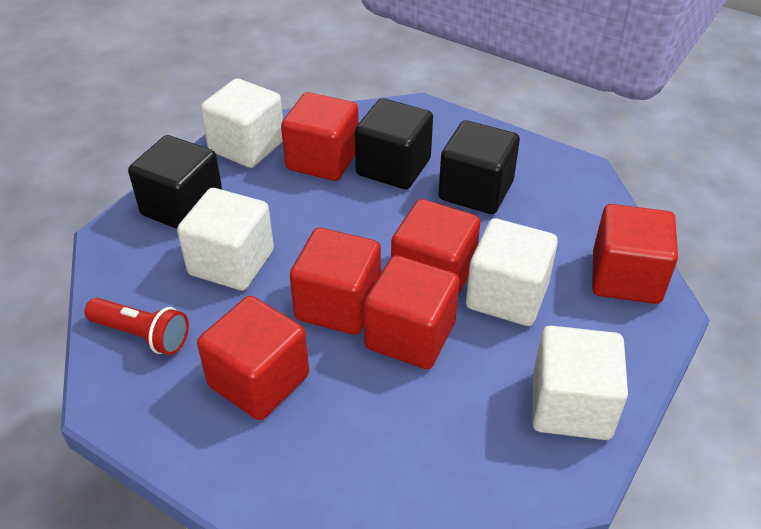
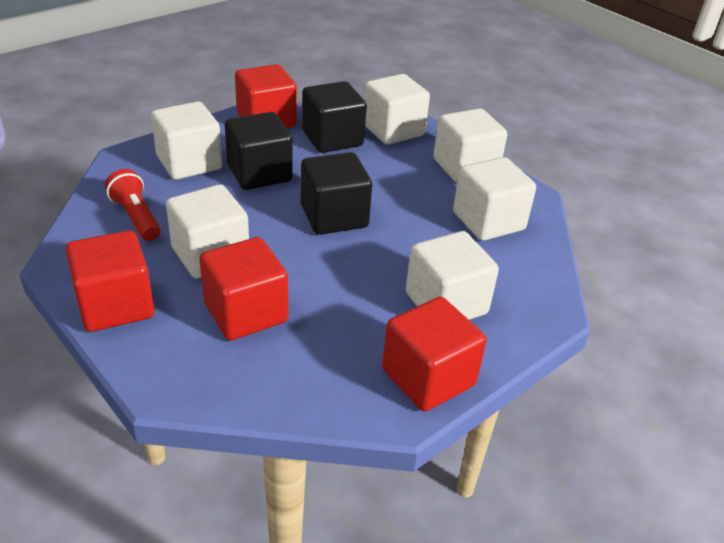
red cube: 6 -> 4
white cube: 4 -> 6

